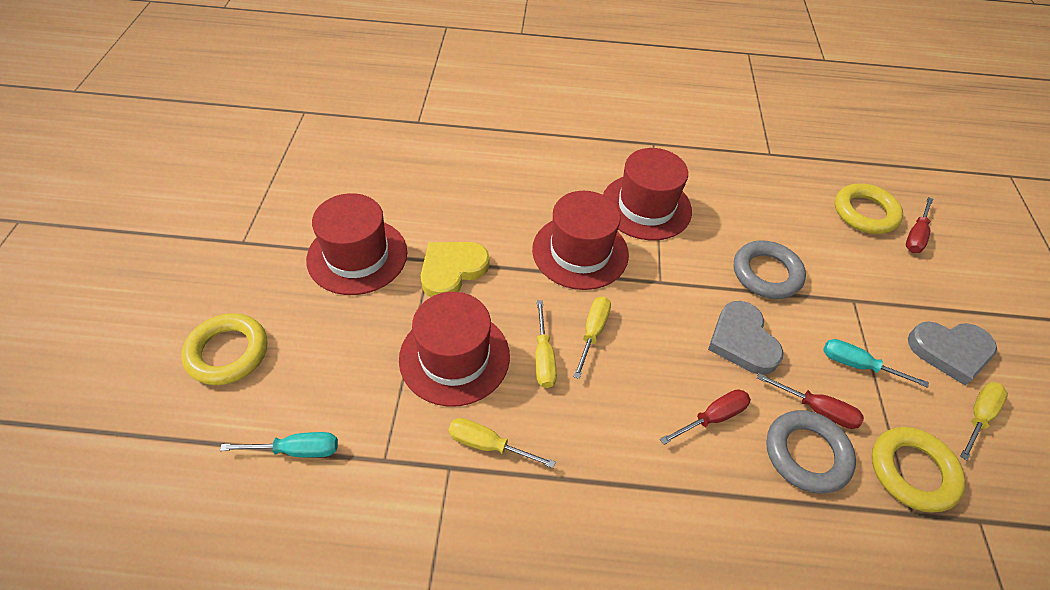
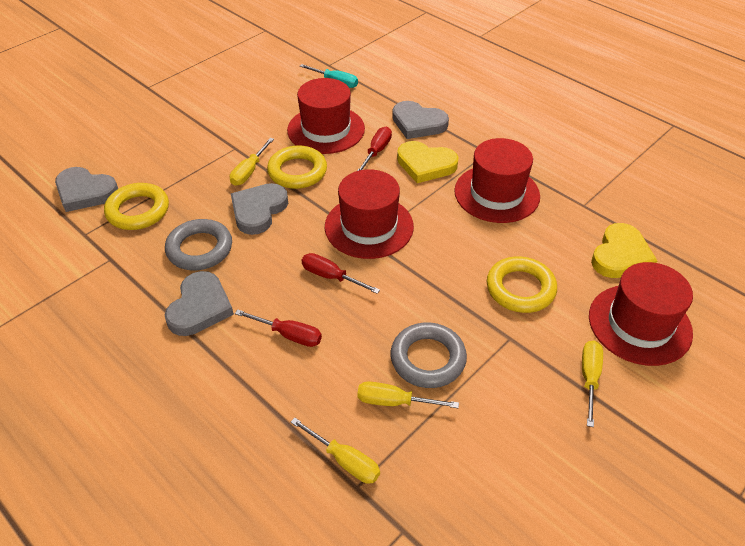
grey heart: 2 -> 4
turquoise screwdriver: 2 -> 1
yellow heart: 1 -> 2

